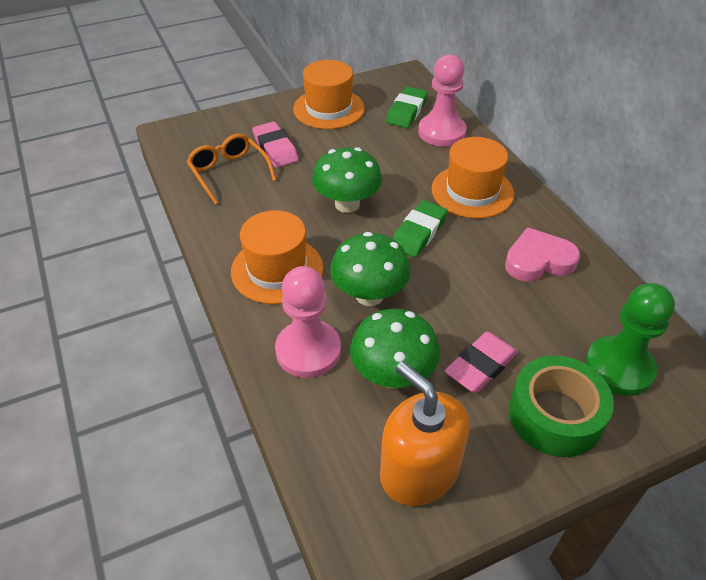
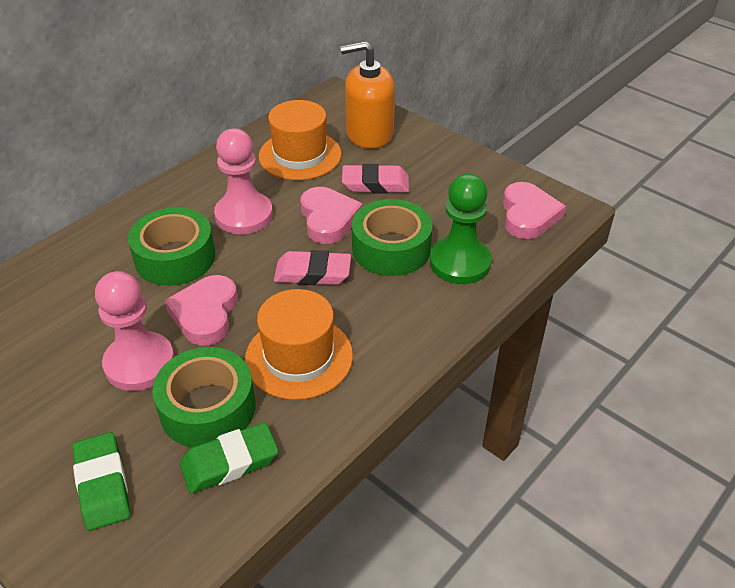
green mushroom: 3 -> 0
green tape: 1 -> 3
orange glasses: 1 -> 0
orange hat: 3 -> 2
pink heart: 1 -> 3

